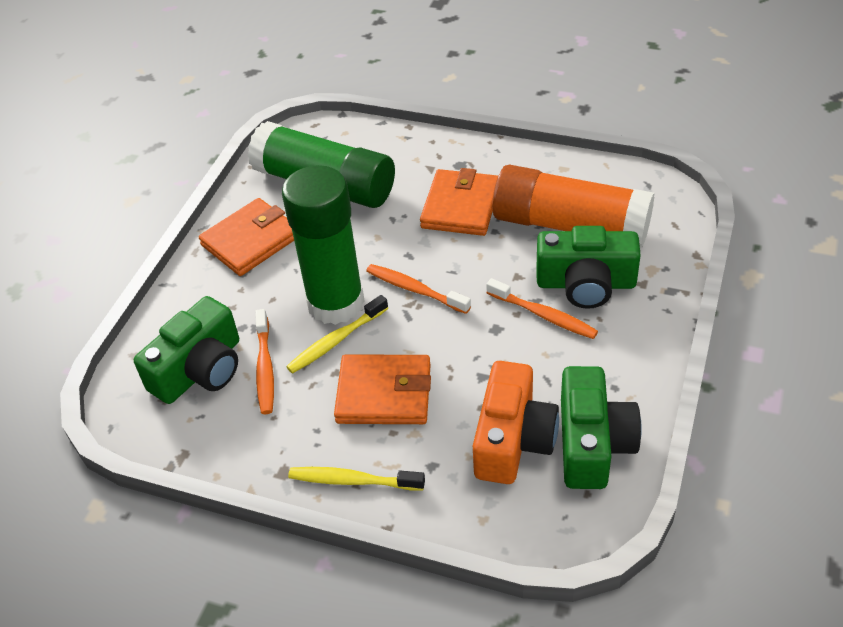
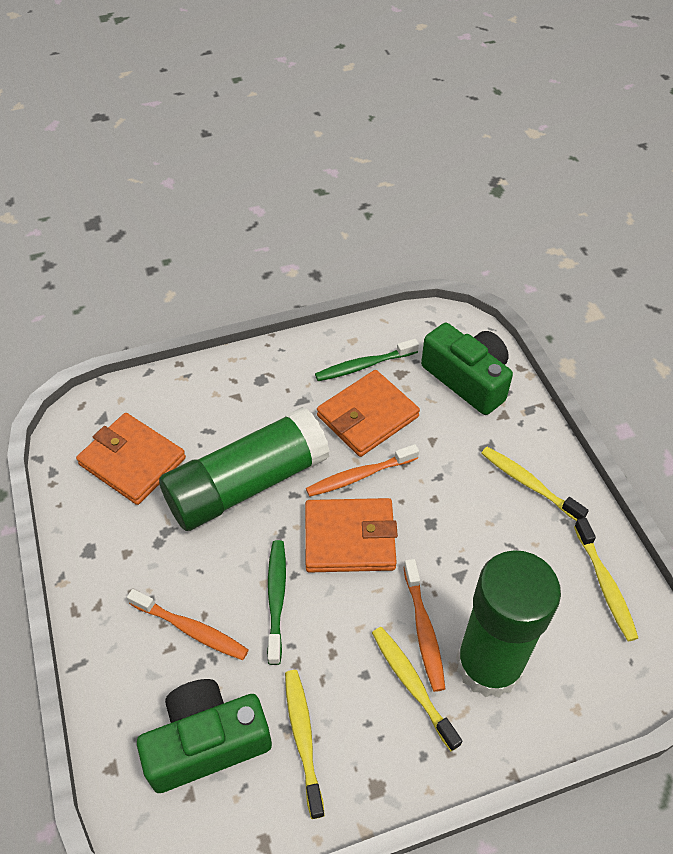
green camera: 3 -> 2
green toothbrush: 0 -> 2
orange camera: 1 -> 0
orange glue stick: 1 -> 0
yellow toothbrush: 2 -> 4

